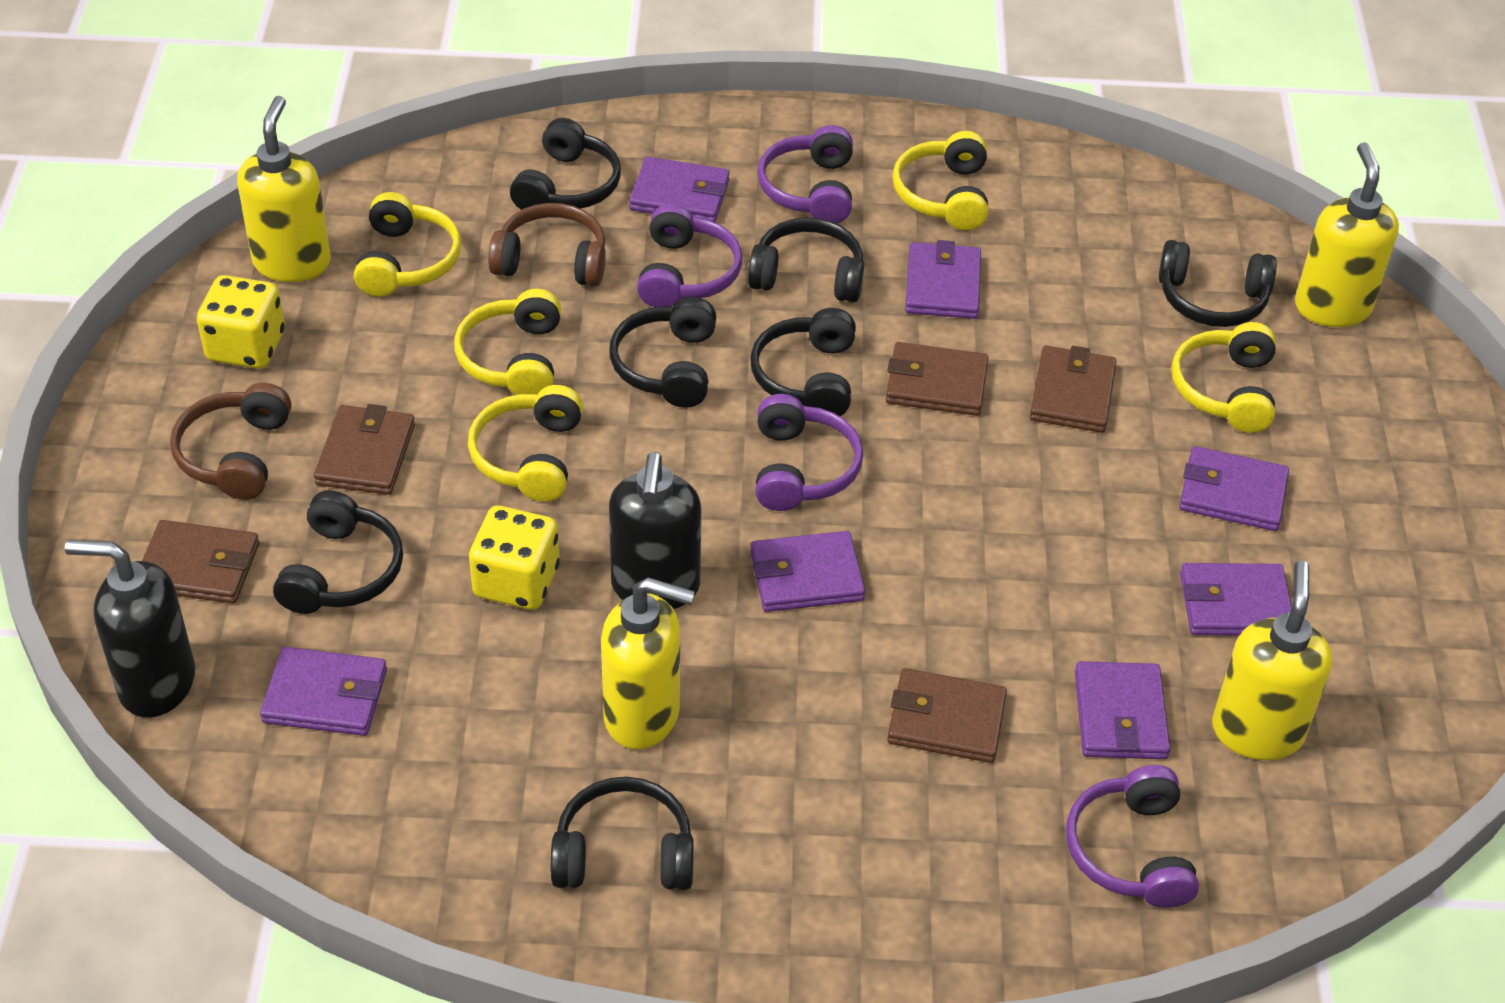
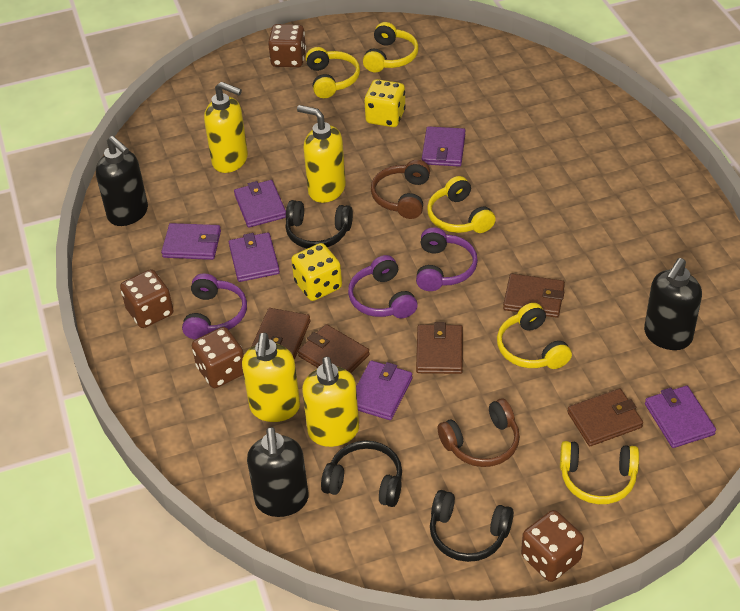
black headphones: 7 -> 3
black soap dispenser: 2 -> 3
brown dice: 0 -> 4
purple headphones: 4 -> 3
purple wallet: 7 -> 6

